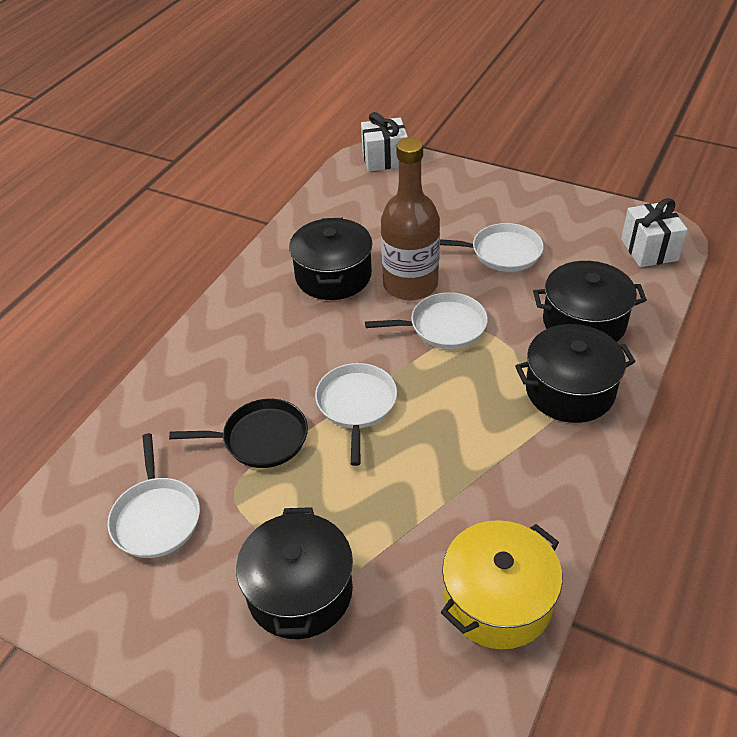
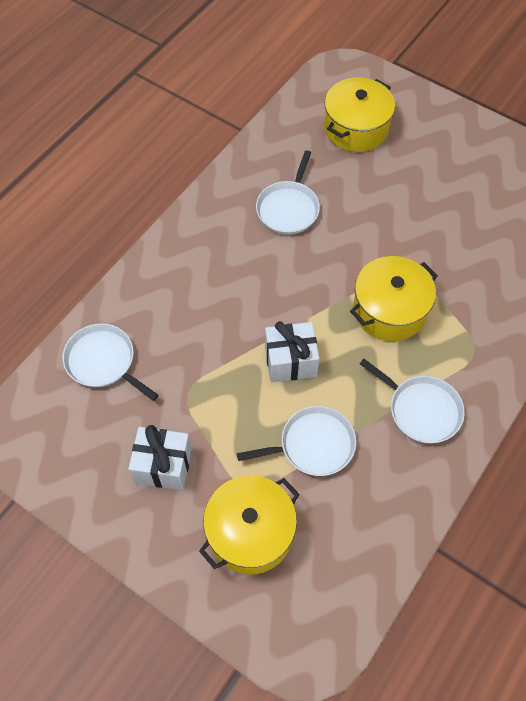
black pan: 1 -> 0
black pot: 4 -> 0
brown bottle: 1 -> 0
yellow pot: 1 -> 3

